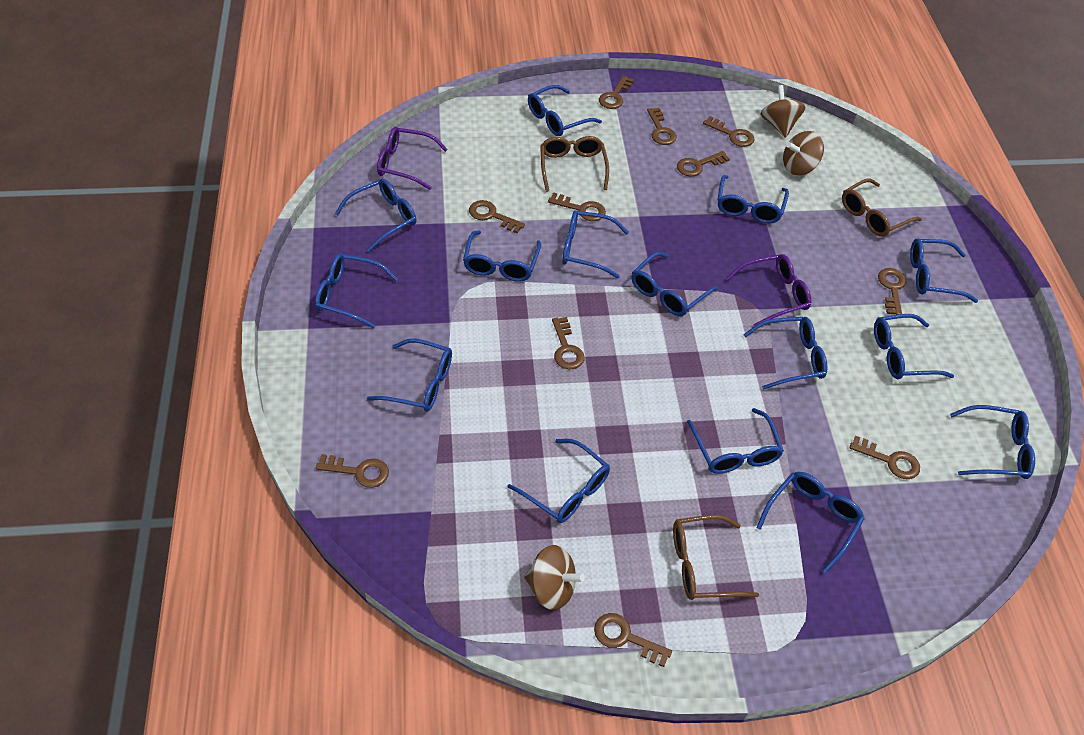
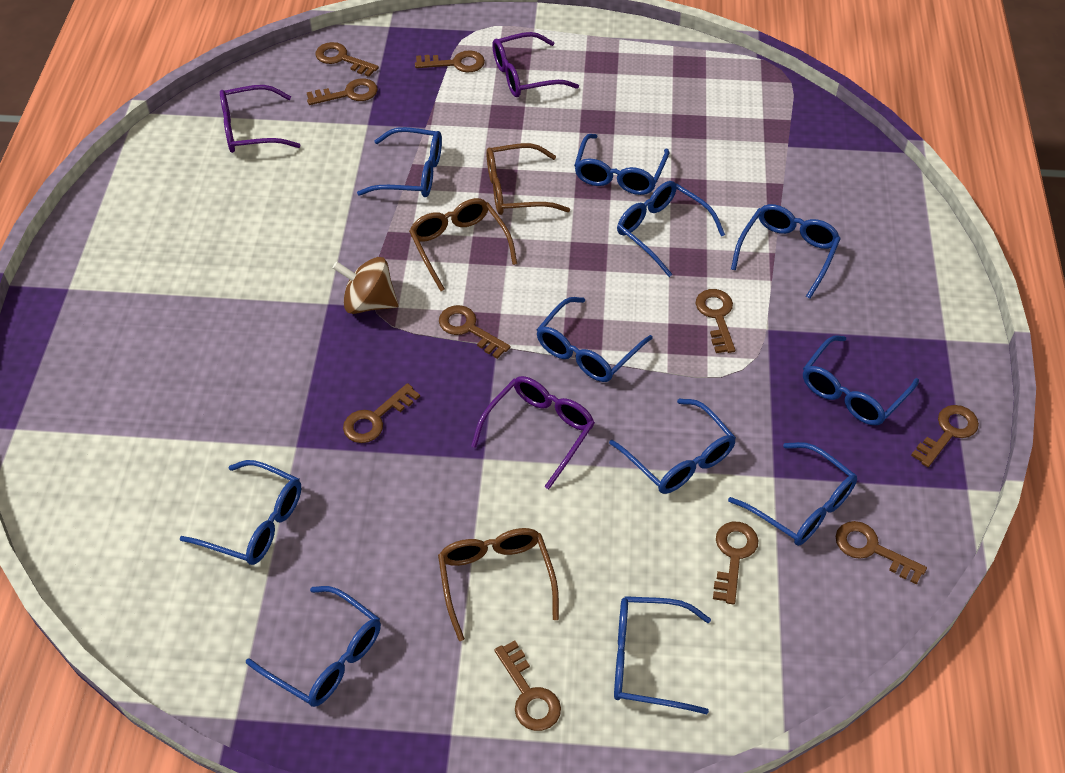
blue glasses: 15 -> 11
brown key: 11 -> 10
brown spinning top: 3 -> 1
purple glasses: 2 -> 3

